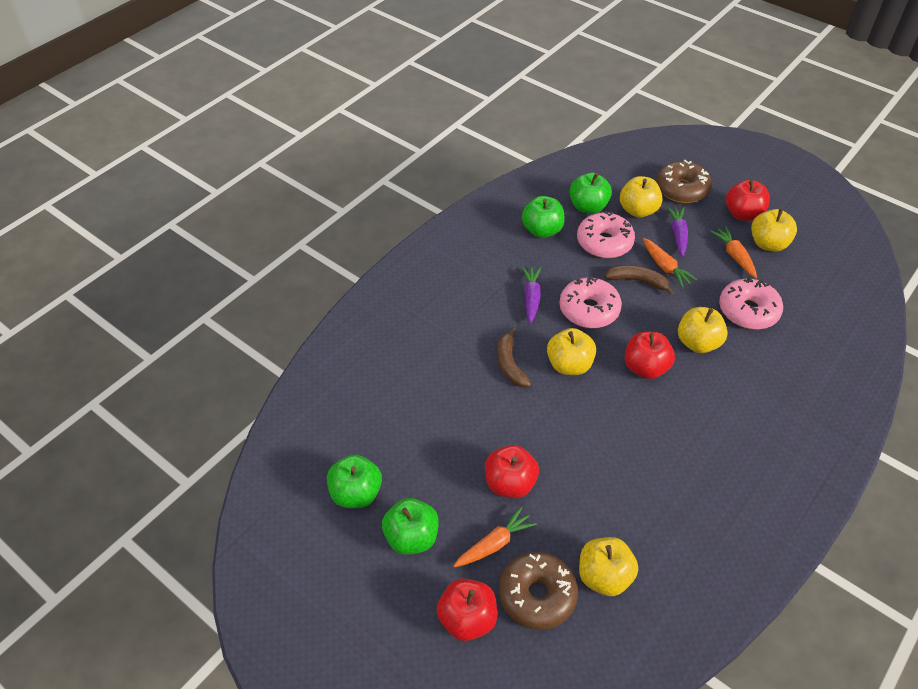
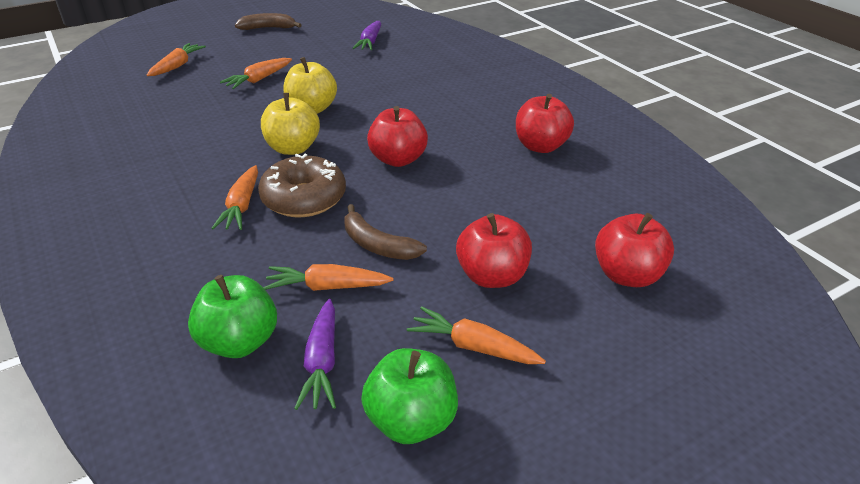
brown donut: 2 -> 1
green apple: 4 -> 2
orange carrot: 3 -> 5
pink donut: 3 -> 0
yellow apple: 5 -> 2

